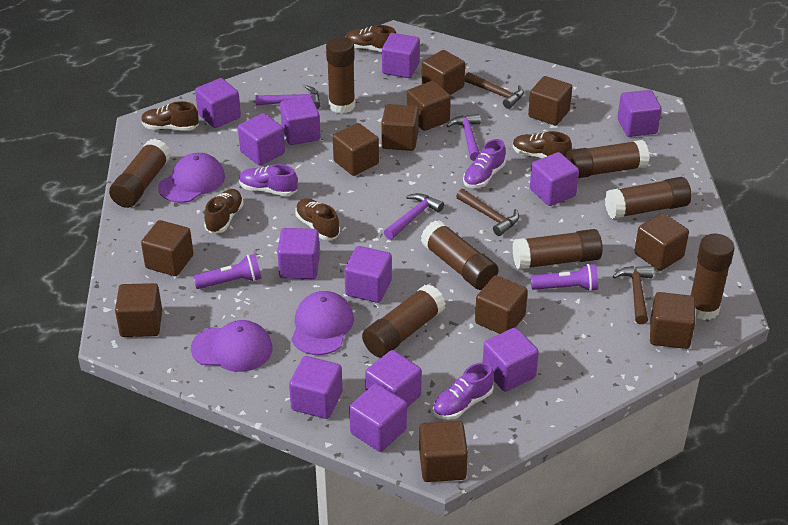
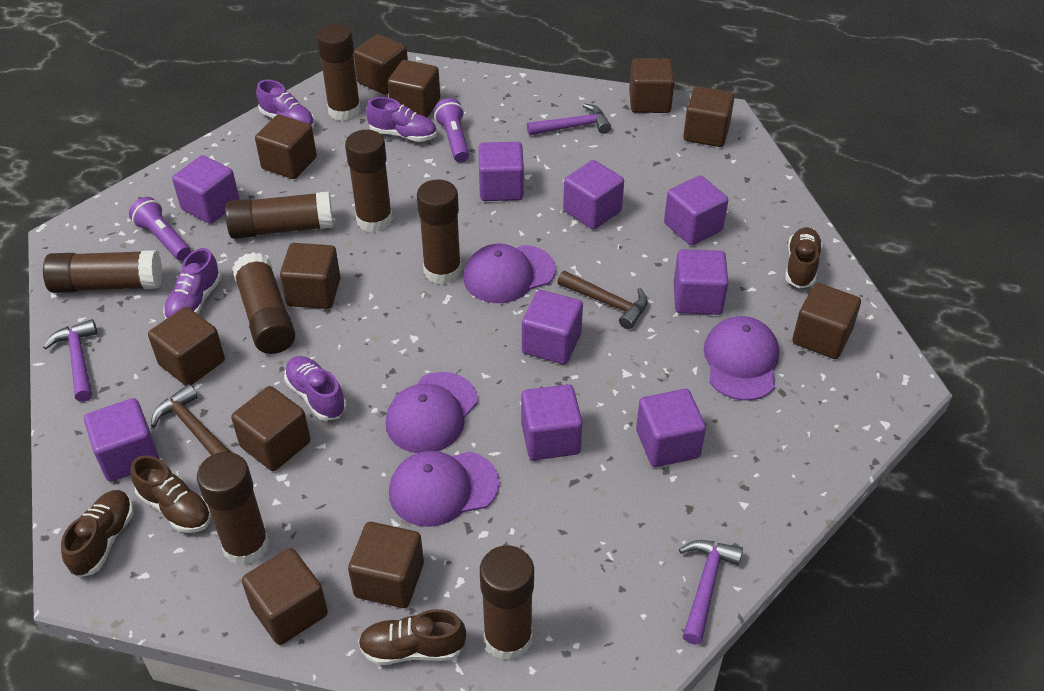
brown hammer: 3 -> 2
brown shoe: 5 -> 4
purple cap: 3 -> 4
purple cube: 12 -> 9
purple shoe: 3 -> 4

